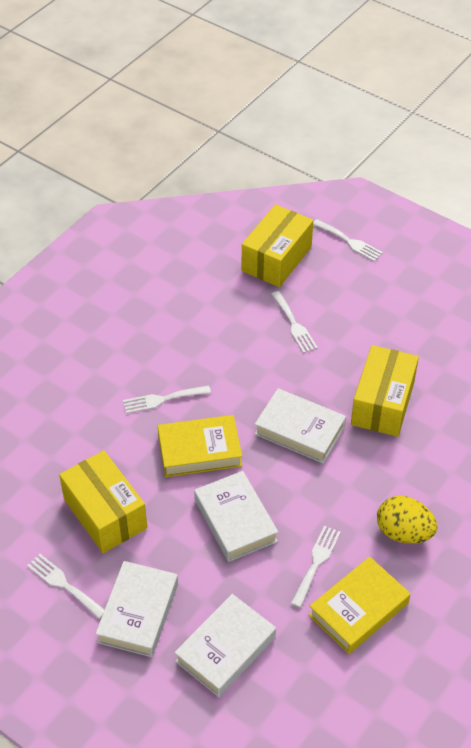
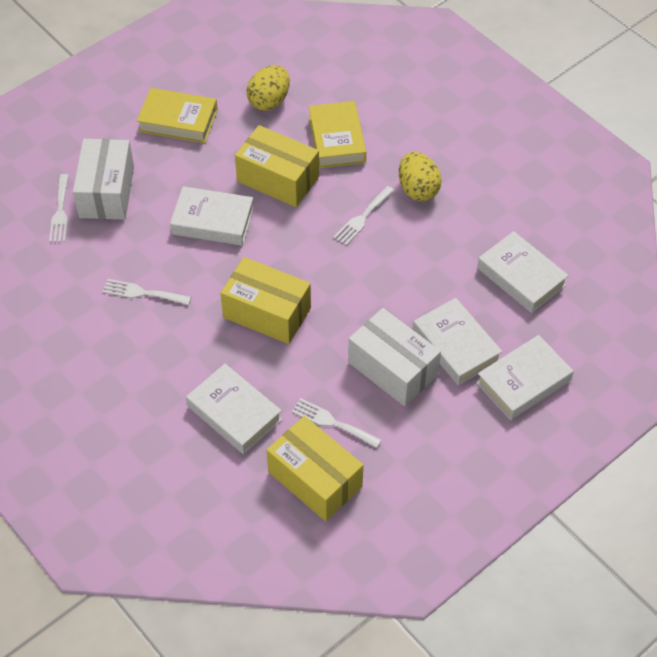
white book: 4 -> 5
white box: 0 -> 2
white fork: 5 -> 4
yellow egg: 1 -> 2

